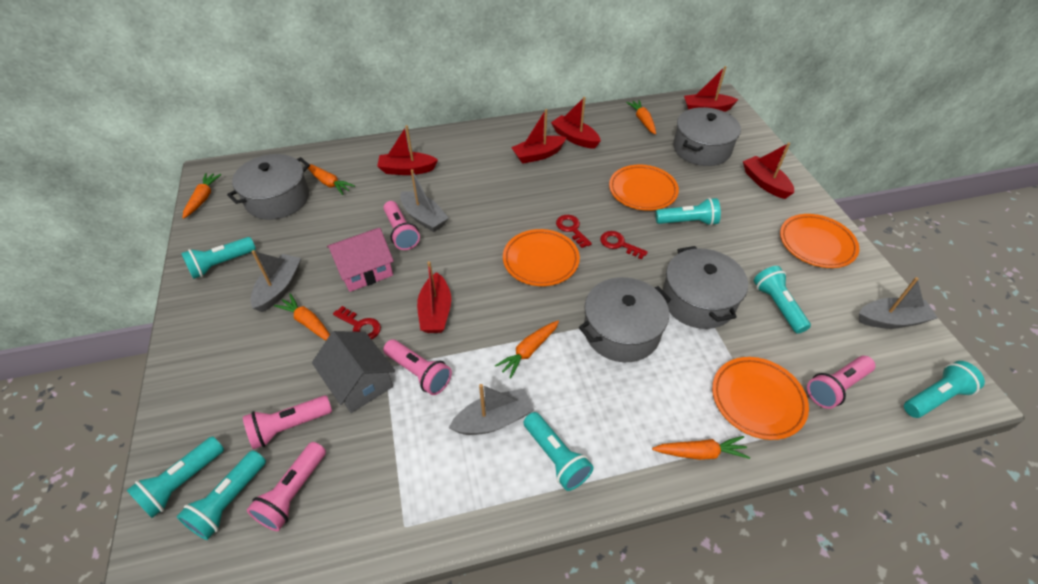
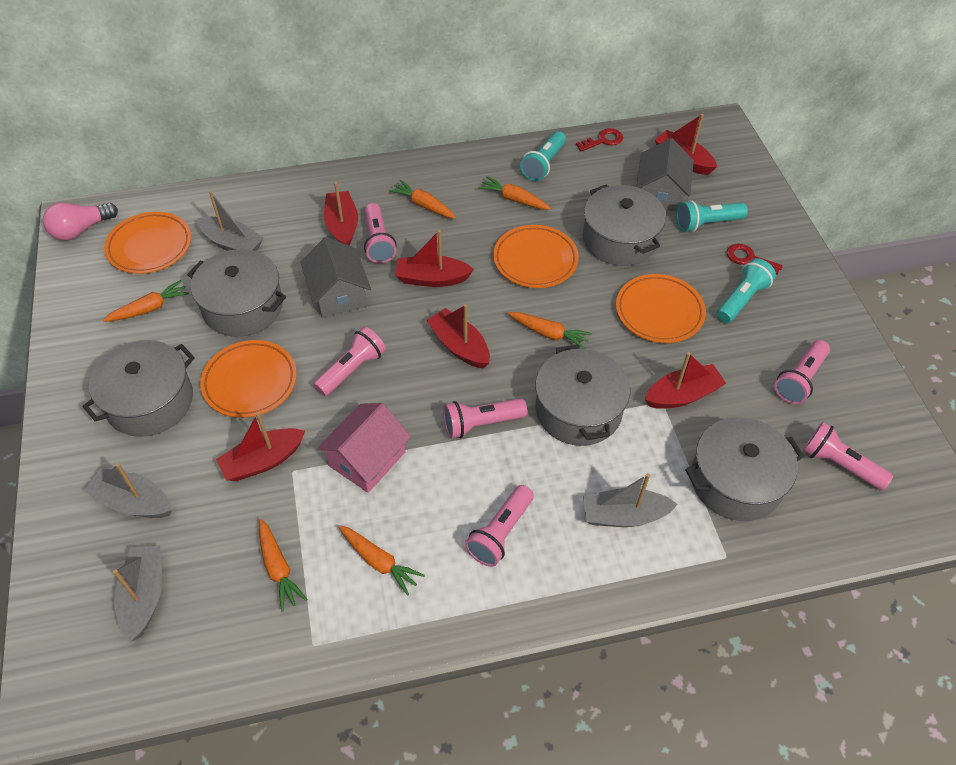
grey house: 1 -> 2
grey pot: 4 -> 5
pink flashlight: 5 -> 6
pink light bulb: 0 -> 1
red key: 3 -> 2
turquoise flashlight: 7 -> 3

